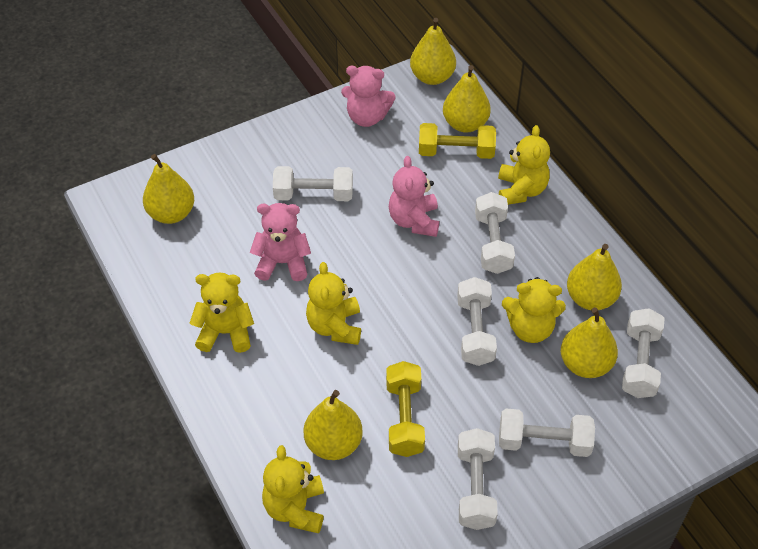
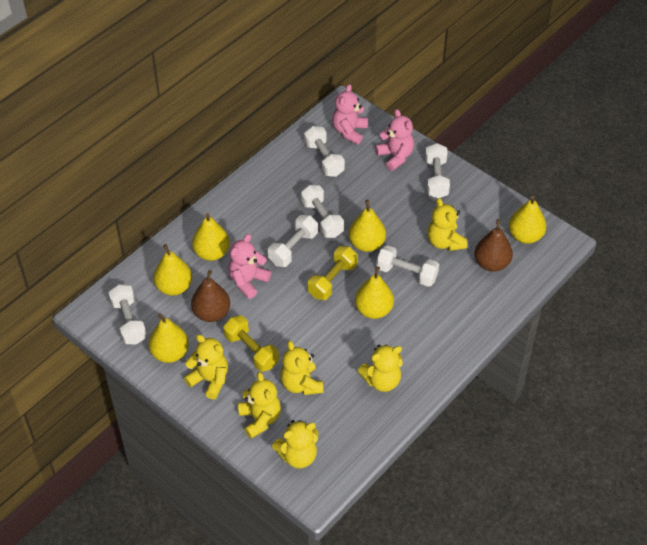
brown pear: 0 -> 2
yellow teddy bear: 5 -> 6

